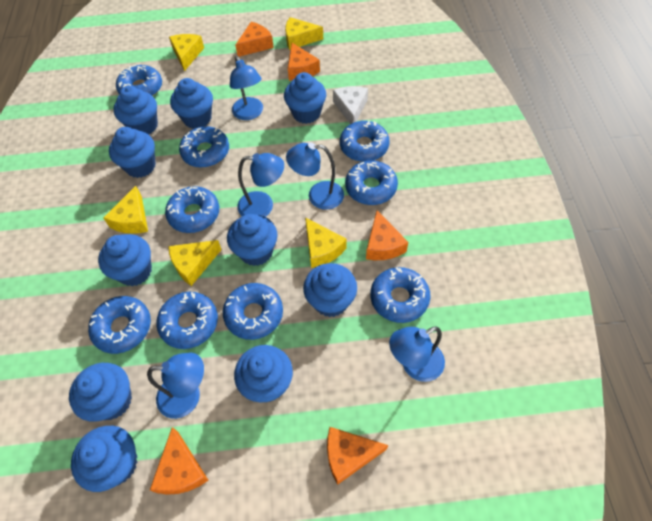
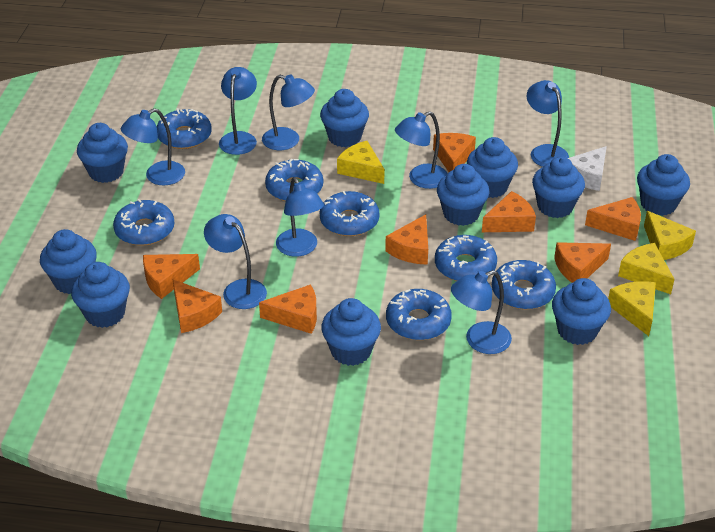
blue donut: 9 -> 7
blue lamp: 5 -> 8
orange cheese: 5 -> 8
yellow cheese: 5 -> 4

